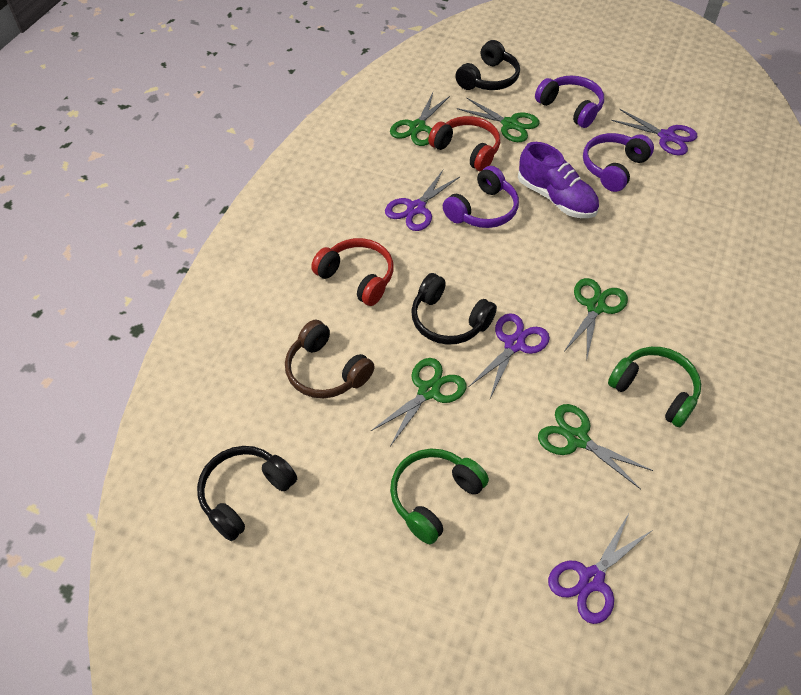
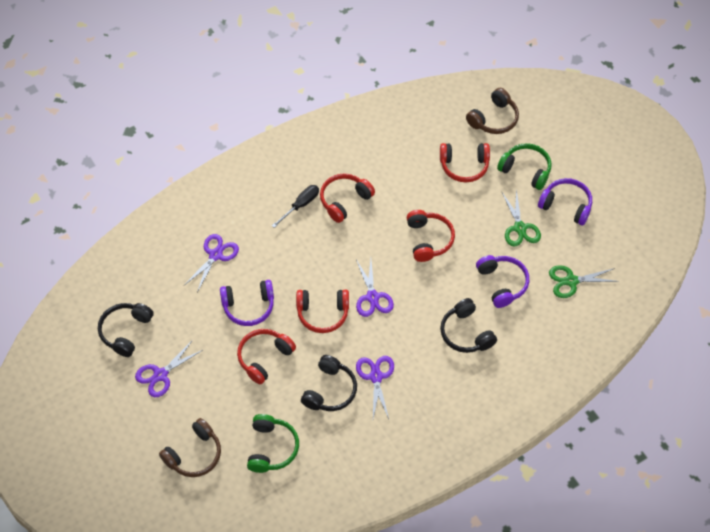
black screwdriver: 0 -> 1
brown headphones: 1 -> 2
green scissors: 5 -> 2
purple shoe: 1 -> 0
red headphones: 2 -> 5

